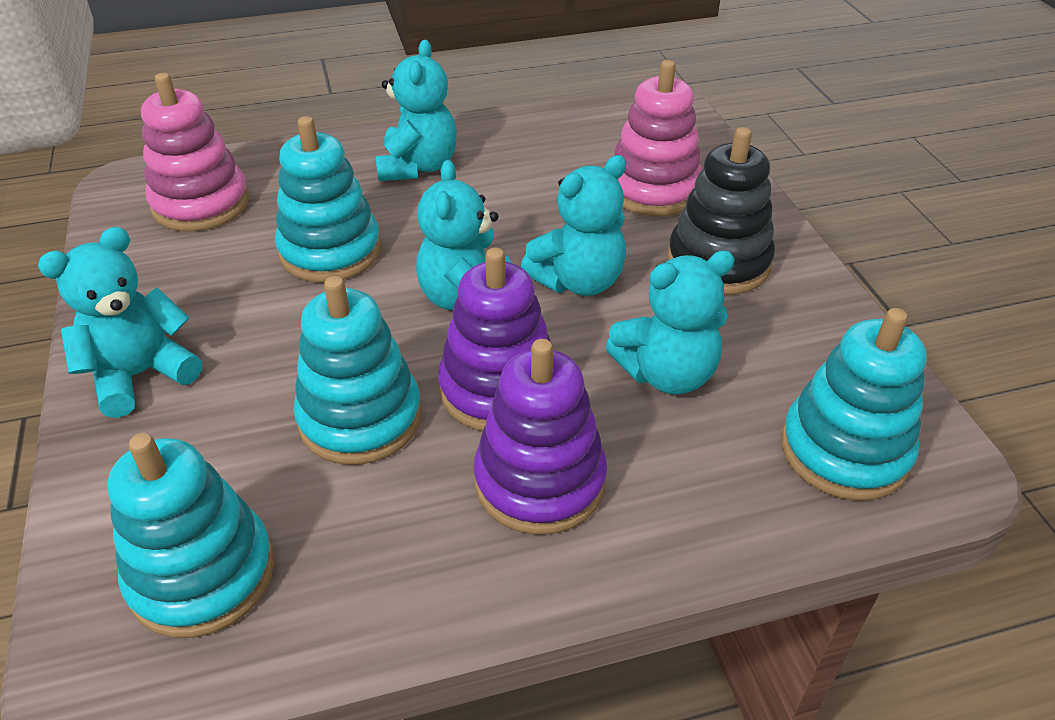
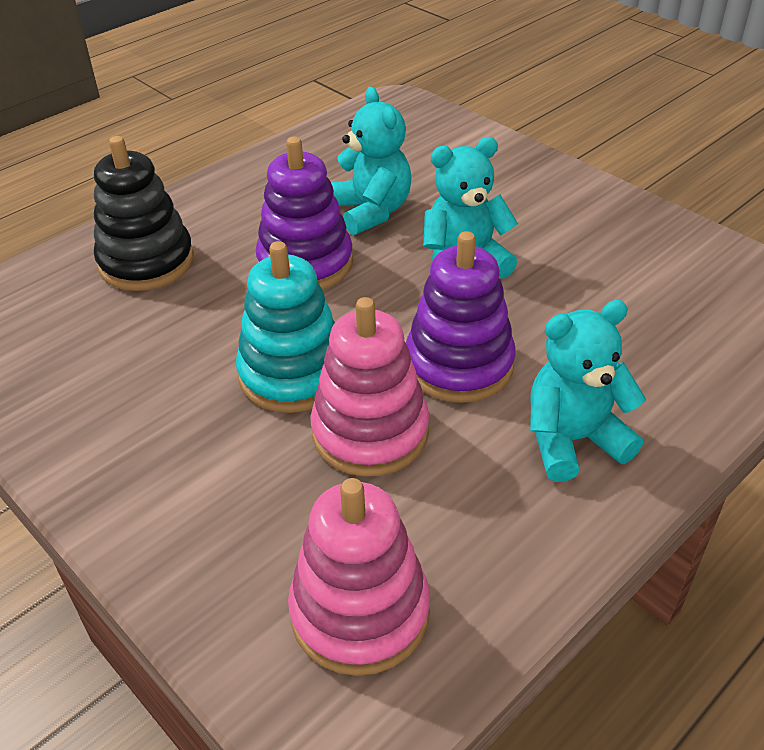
turquoise stacking toy: 4 -> 1
turquoise teddy bear: 5 -> 3

